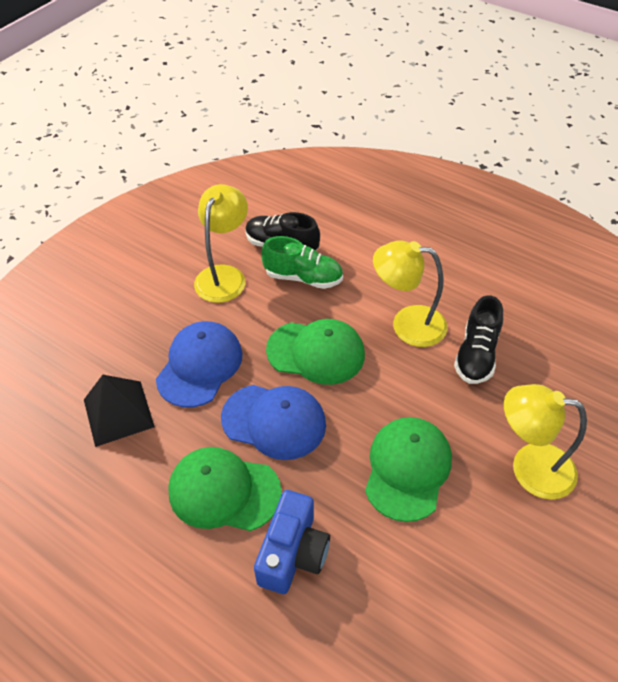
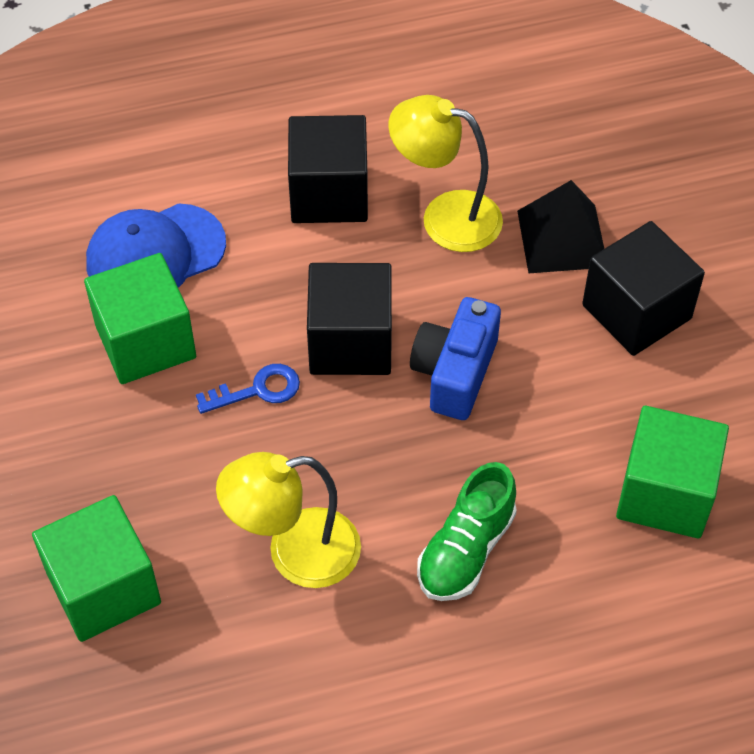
black cube: 0 -> 3
black shoe: 2 -> 0
blue cap: 2 -> 1
blue key: 0 -> 1
green cap: 3 -> 0
green cube: 0 -> 3
yellow lamp: 3 -> 2

